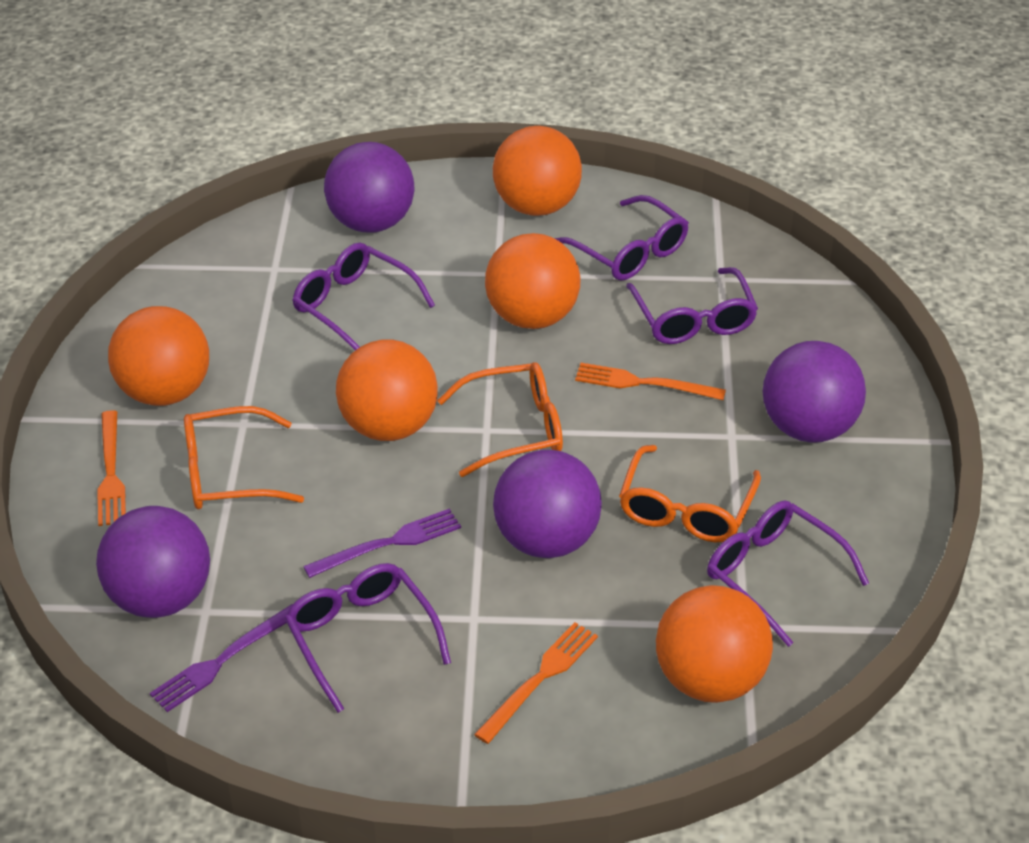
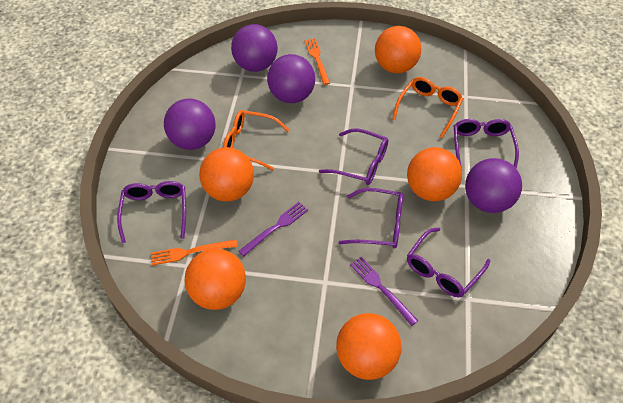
orange fork: 3 -> 2
orange glasses: 3 -> 2

